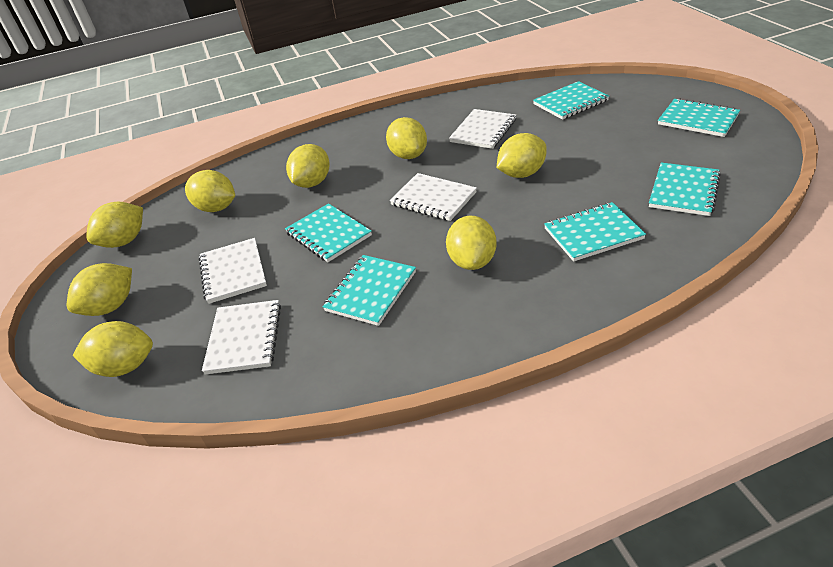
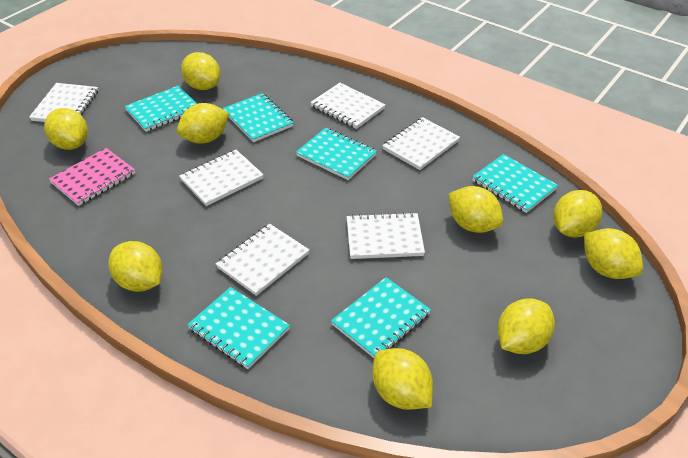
pink notebook: 0 -> 1
white notebook: 4 -> 6
yellow lemon: 8 -> 9

